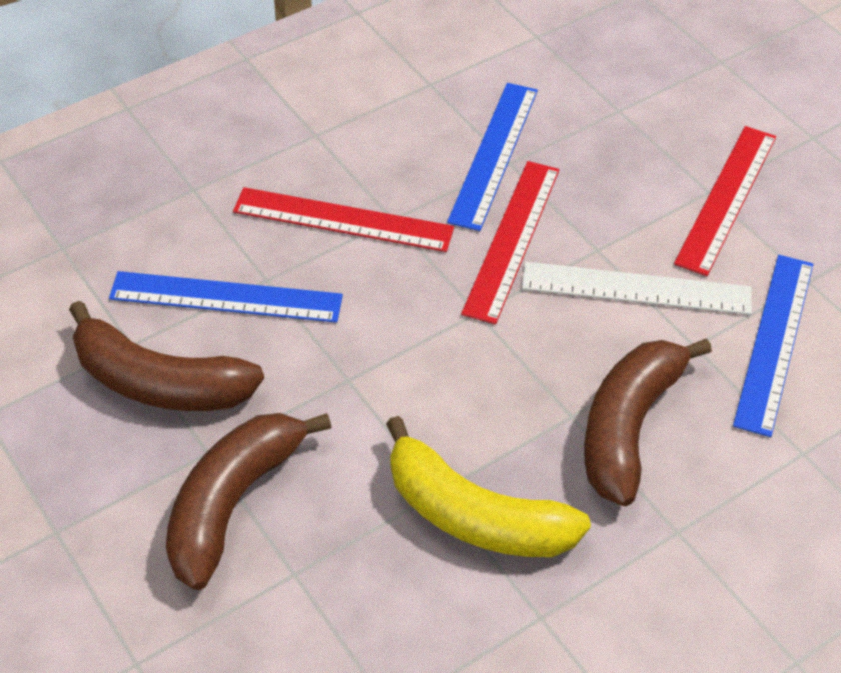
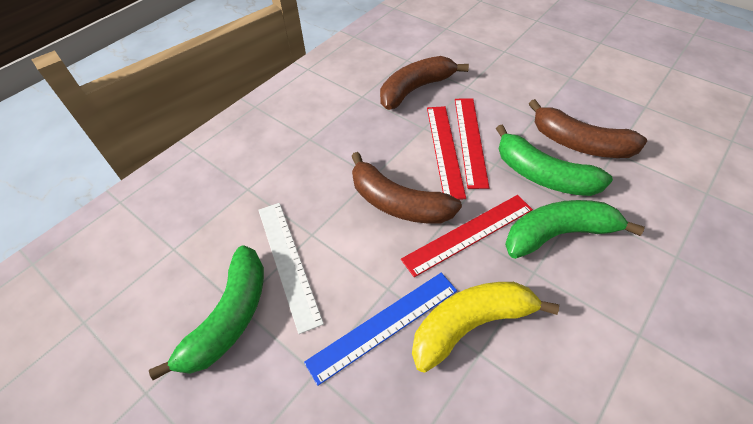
blue ruler: 3 -> 1
green banana: 0 -> 3

